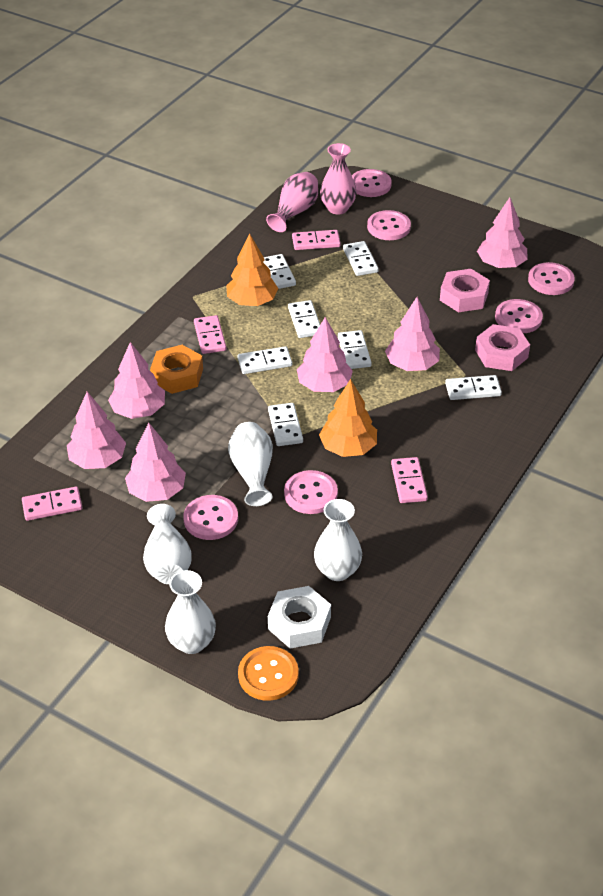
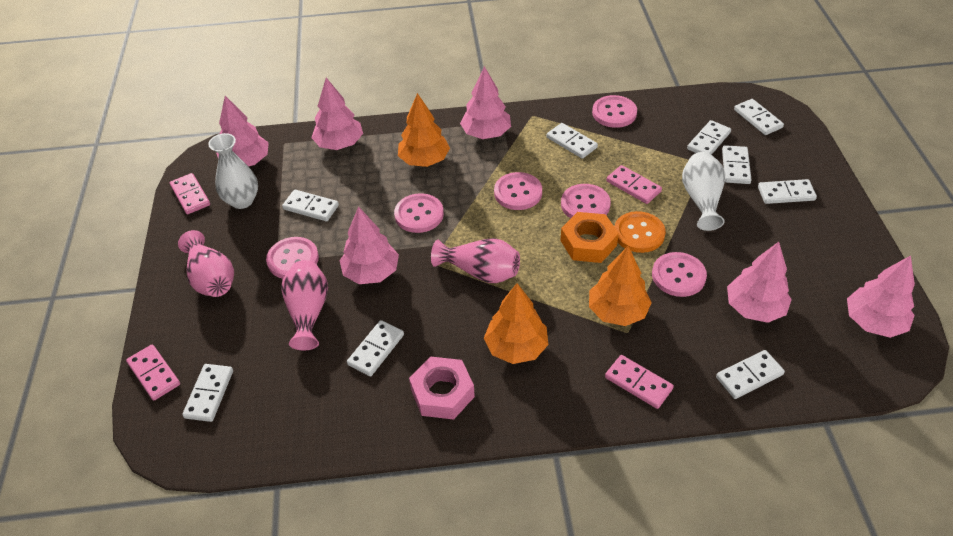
orange tree: 2 -> 3
pink nut: 2 -> 1
pink vase: 2 -> 3
white domino: 7 -> 9
white nut: 1 -> 0
white vase: 4 -> 2

